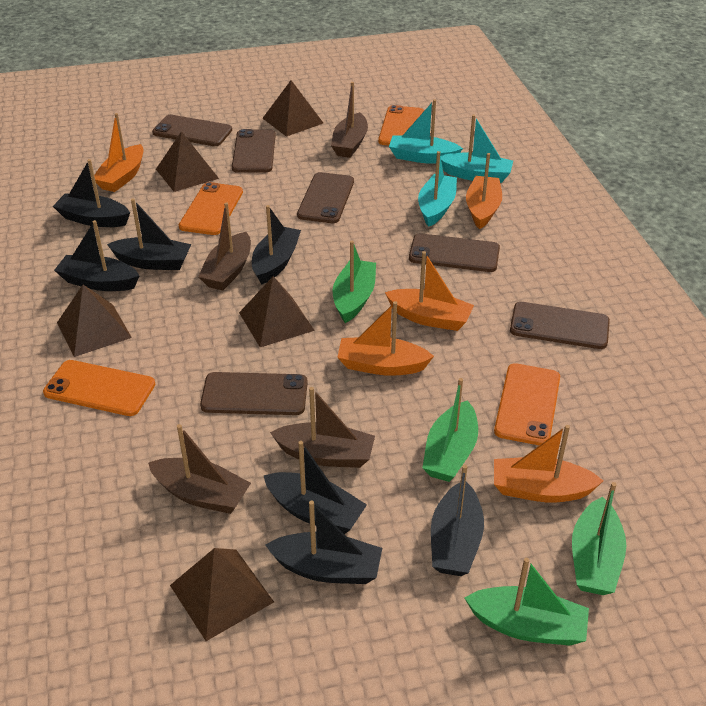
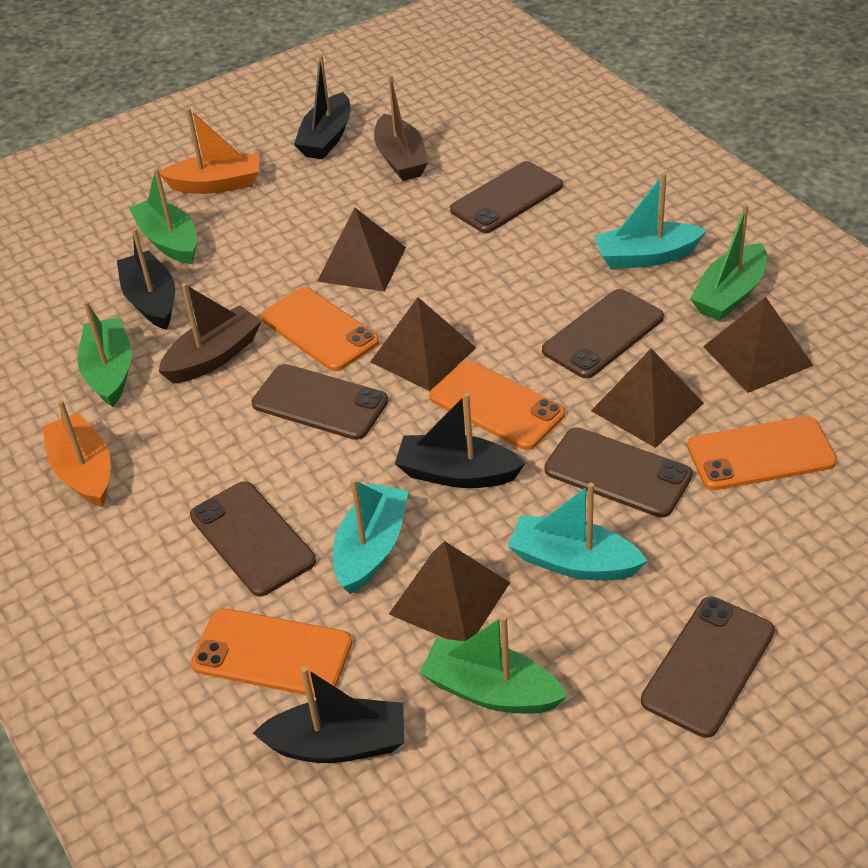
black boat: 7 -> 4
brown boat: 4 -> 2
orange boat: 5 -> 2

